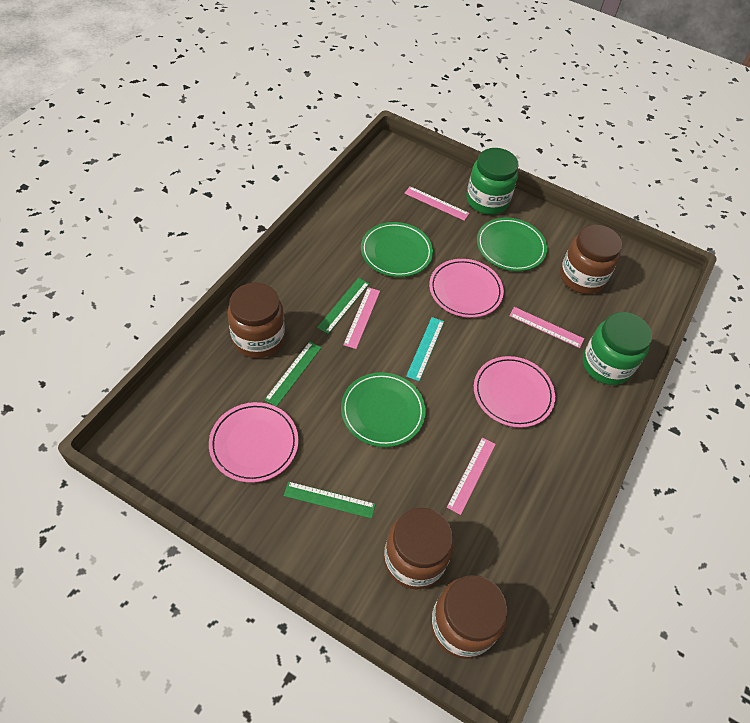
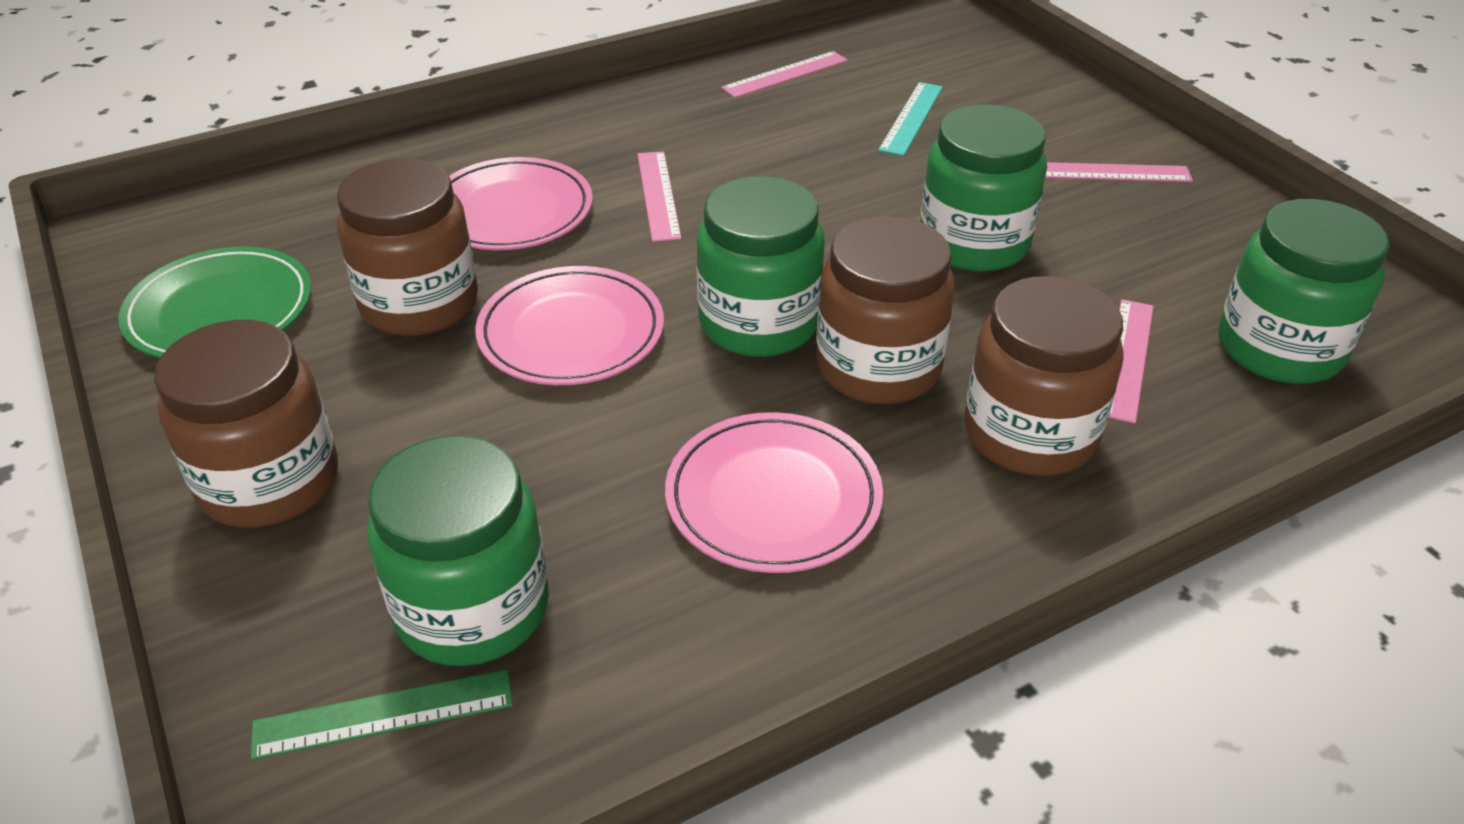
green jar: 2 -> 4
green plate: 3 -> 1
green ruler: 3 -> 1

